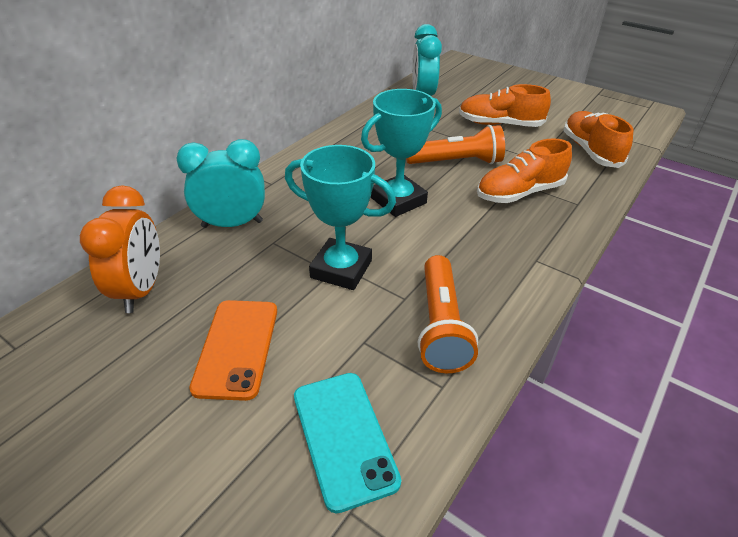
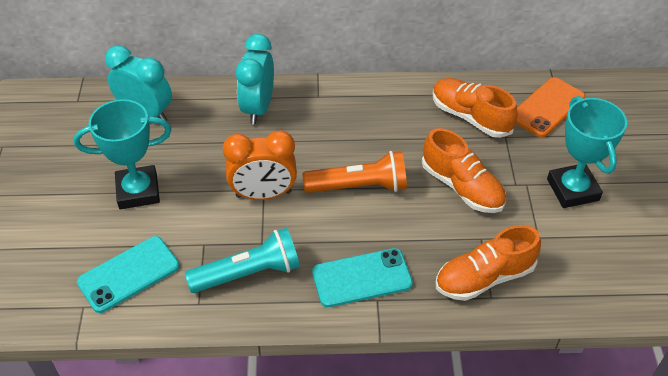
orange flashlight: 2 -> 1
turquoise flashlight: 0 -> 1
turquoise phone: 1 -> 2

